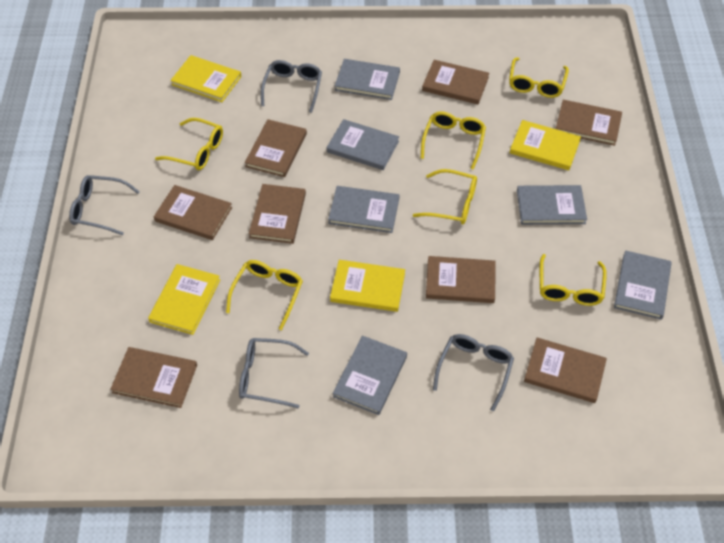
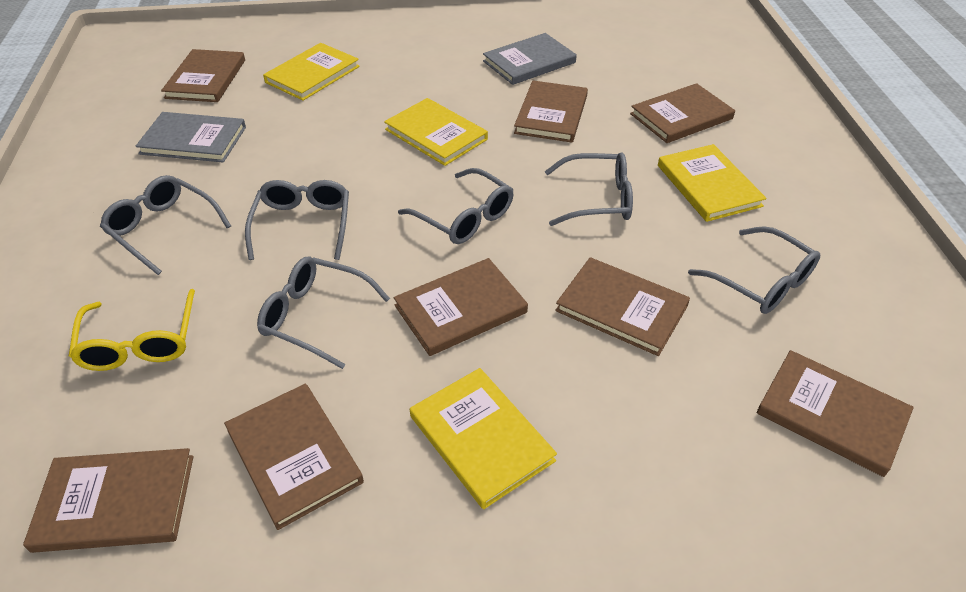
grey book: 6 -> 2
grey glasses: 4 -> 6
yellow glasses: 6 -> 1

